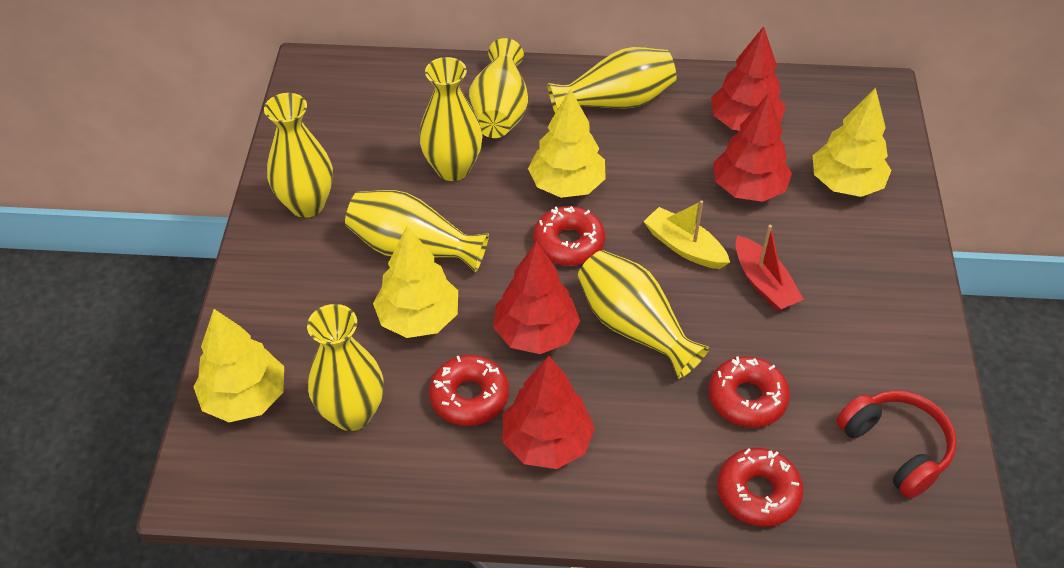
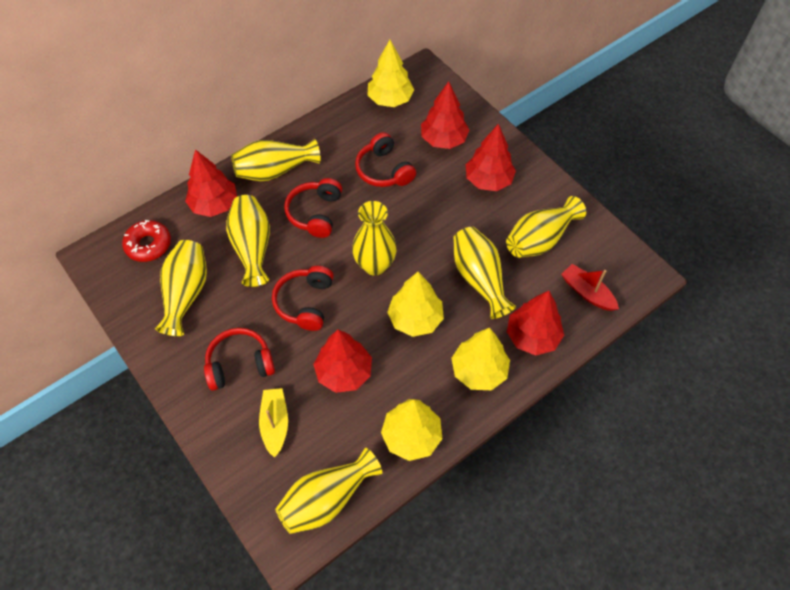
red donut: 4 -> 1
red headphones: 1 -> 4
red tree: 4 -> 5

